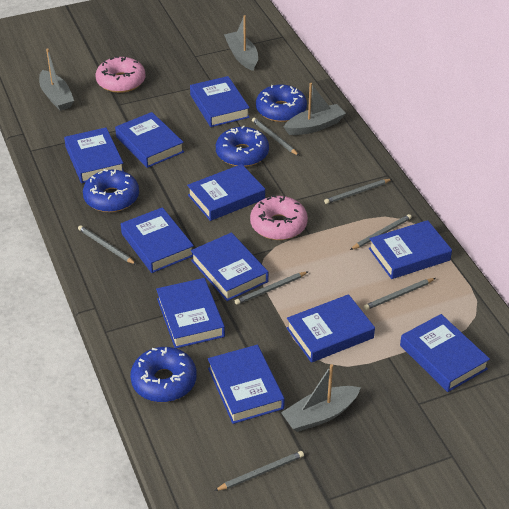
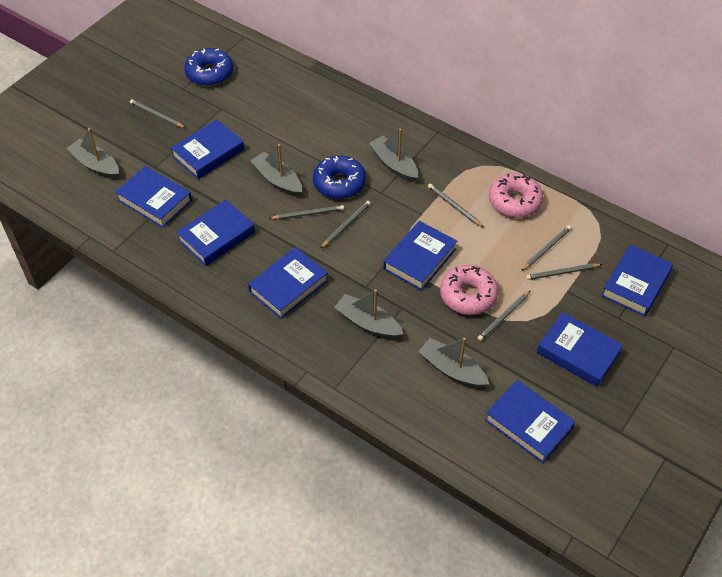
blue book: 11 -> 8
blue donut: 4 -> 2
grey boat: 4 -> 5

